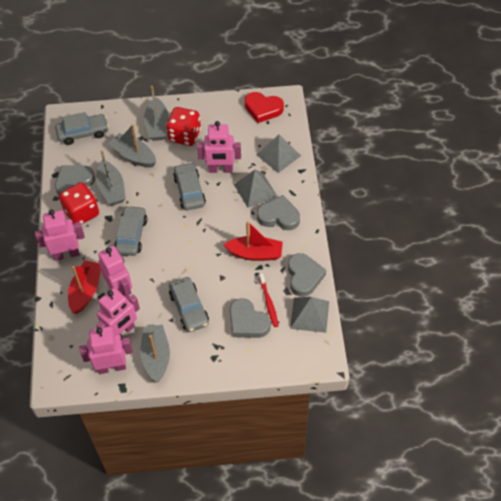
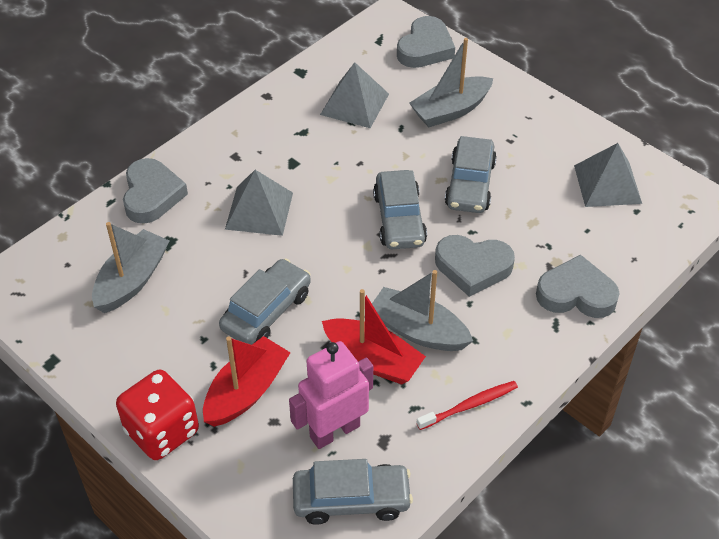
grey boat: 4 -> 3
pink robot: 5 -> 1
red dice: 2 -> 1
red heart: 1 -> 0

